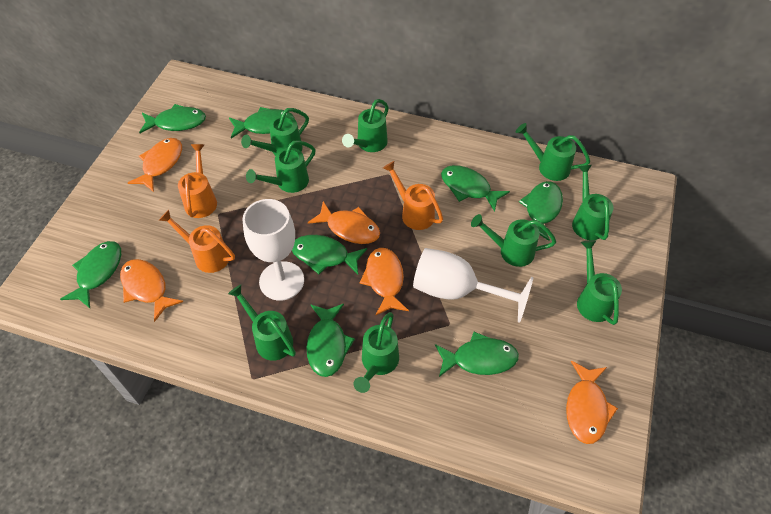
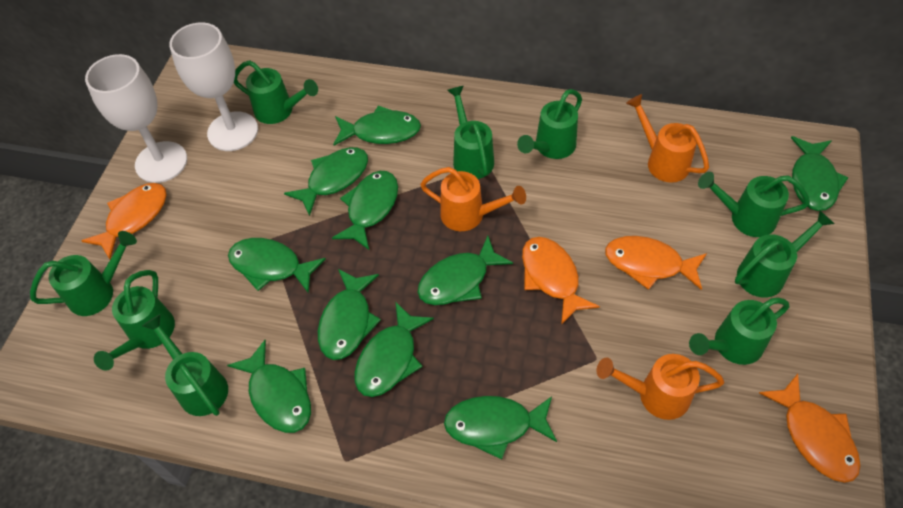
green fish: 8 -> 10
orange fish: 5 -> 4

